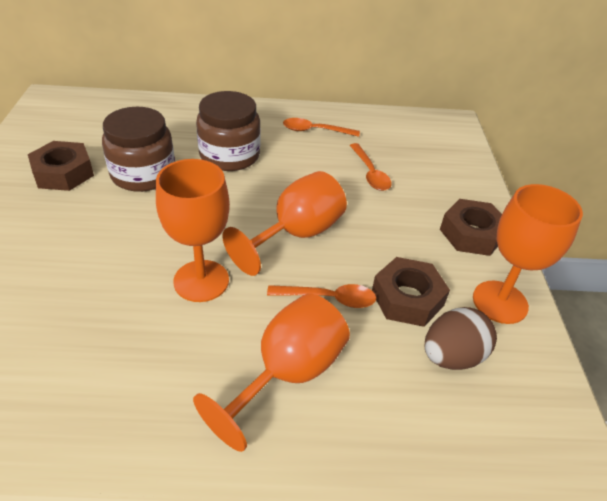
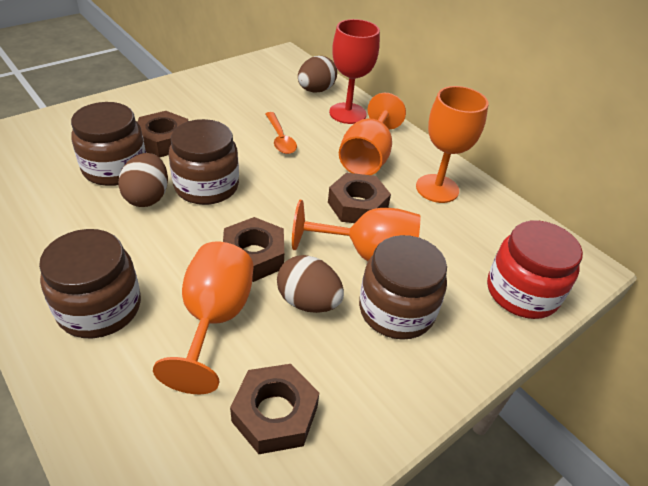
brown egg: 1 -> 3
brown jar: 2 -> 4
brown nut: 3 -> 4
orange spoon: 3 -> 1
red goblet: 0 -> 1
red jar: 0 -> 1

